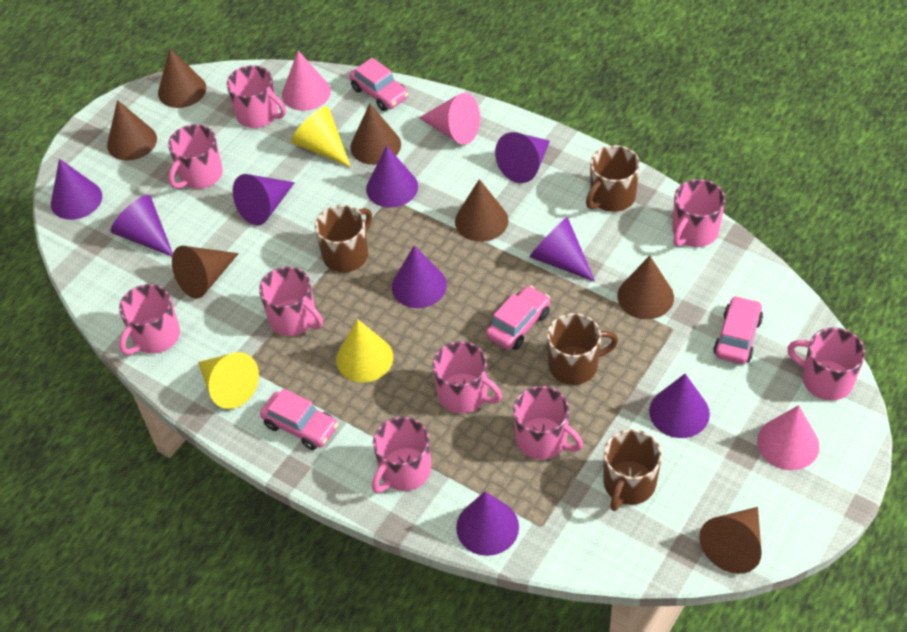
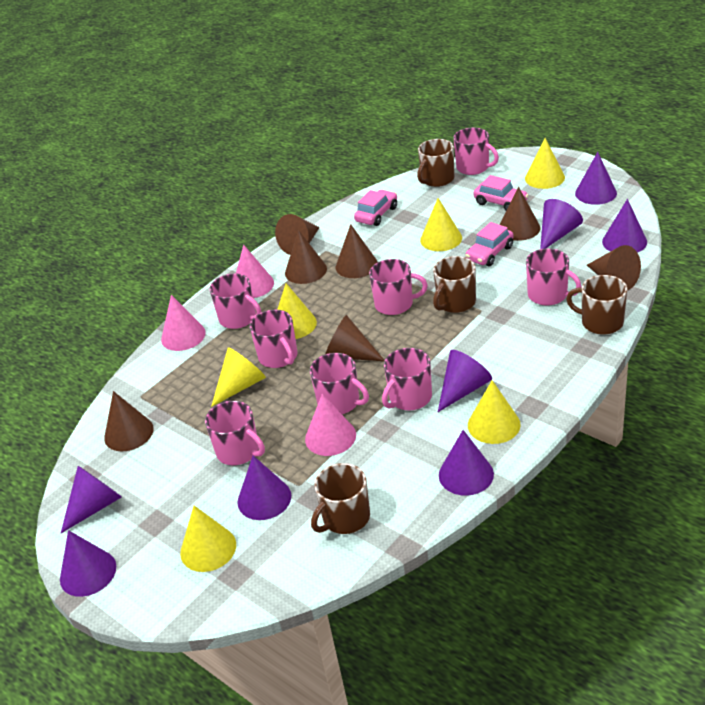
pink car: 4 -> 3
pink mug: 9 -> 8
purple cone: 9 -> 8
yellow cone: 3 -> 6

